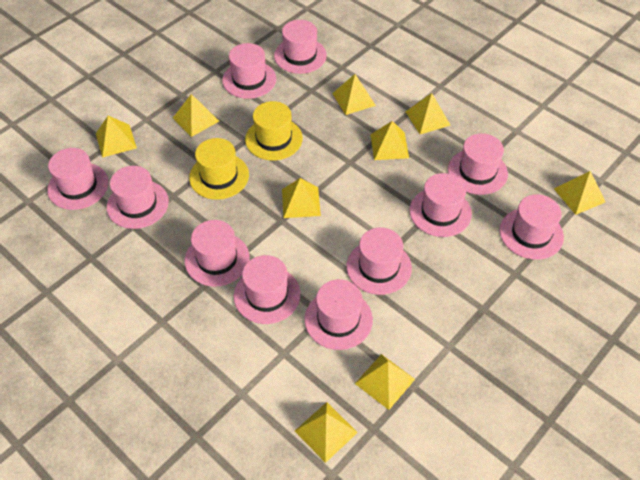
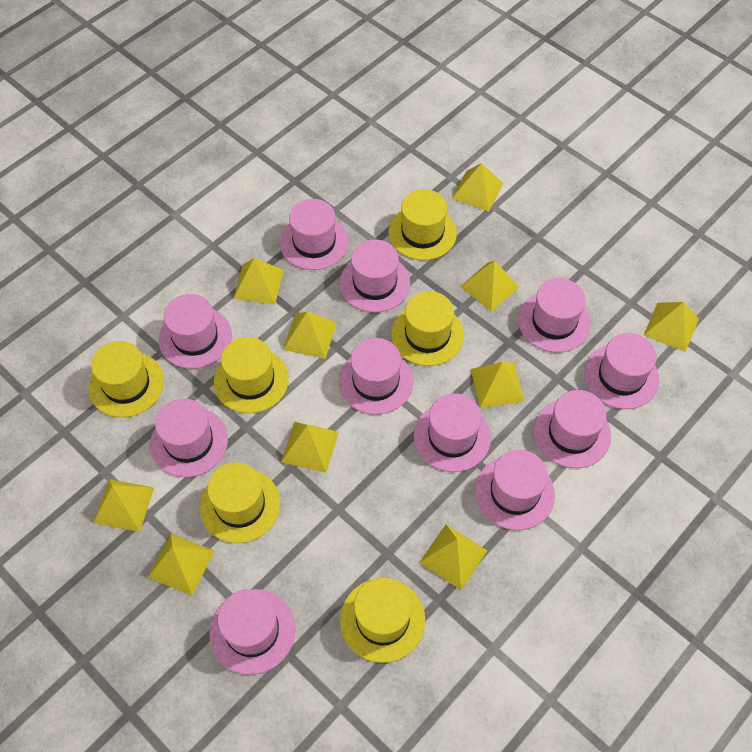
yellow hat: 2 -> 6
yellow pyramid: 9 -> 10

